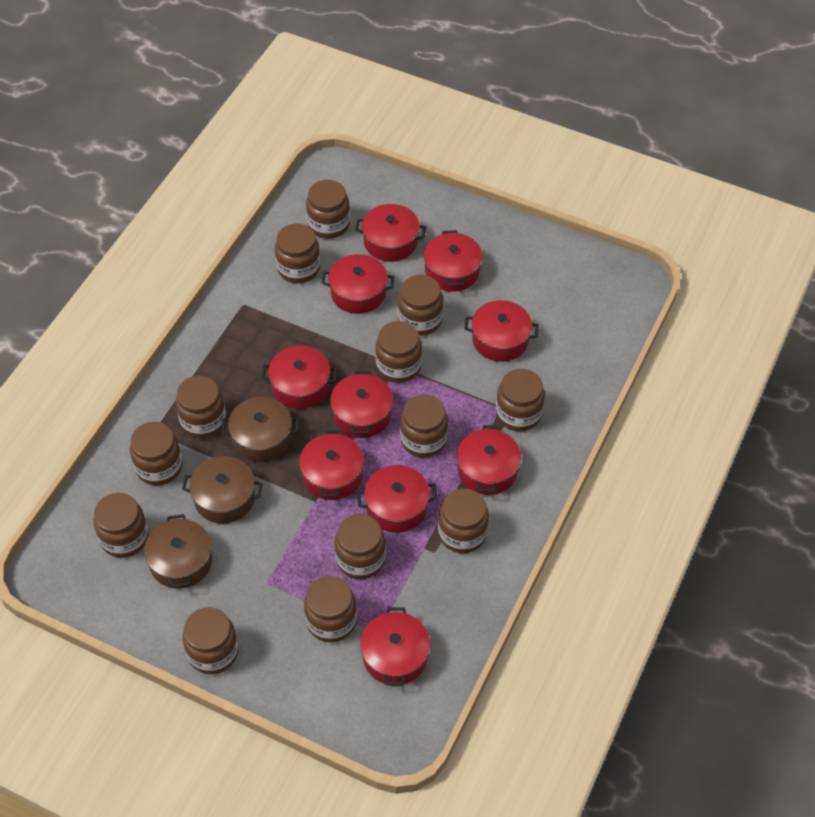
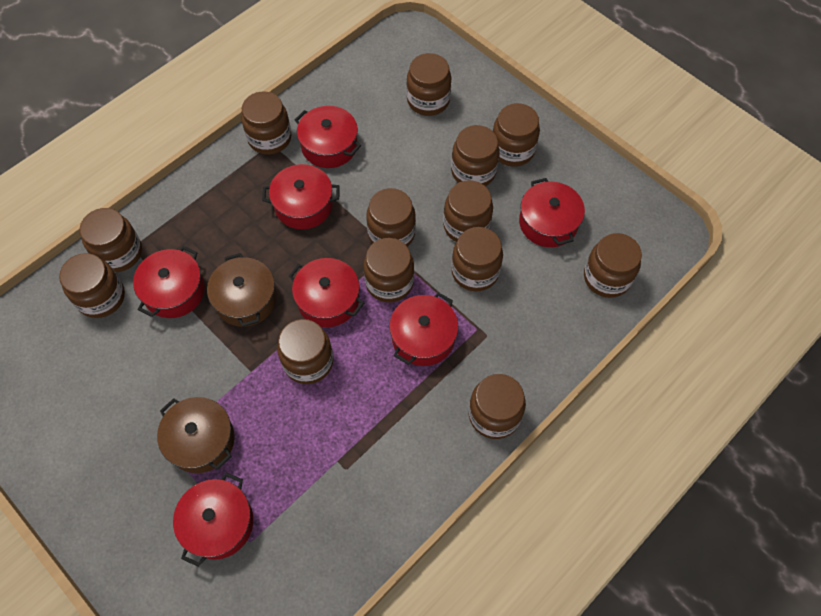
brown pot: 3 -> 2
red pot: 10 -> 7

